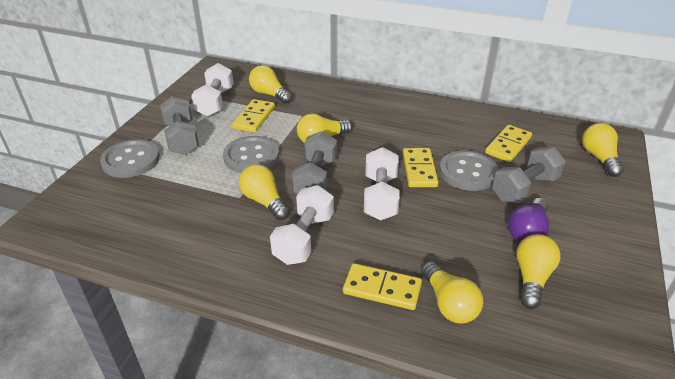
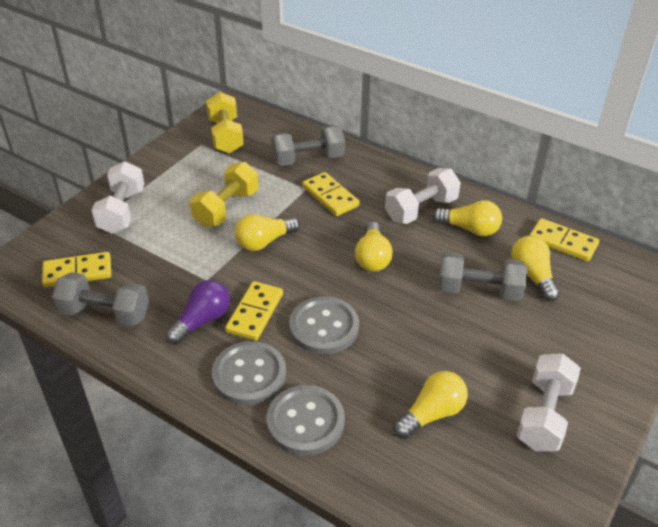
yellow dumbbell: 0 -> 2
yellow light bulb: 6 -> 5

